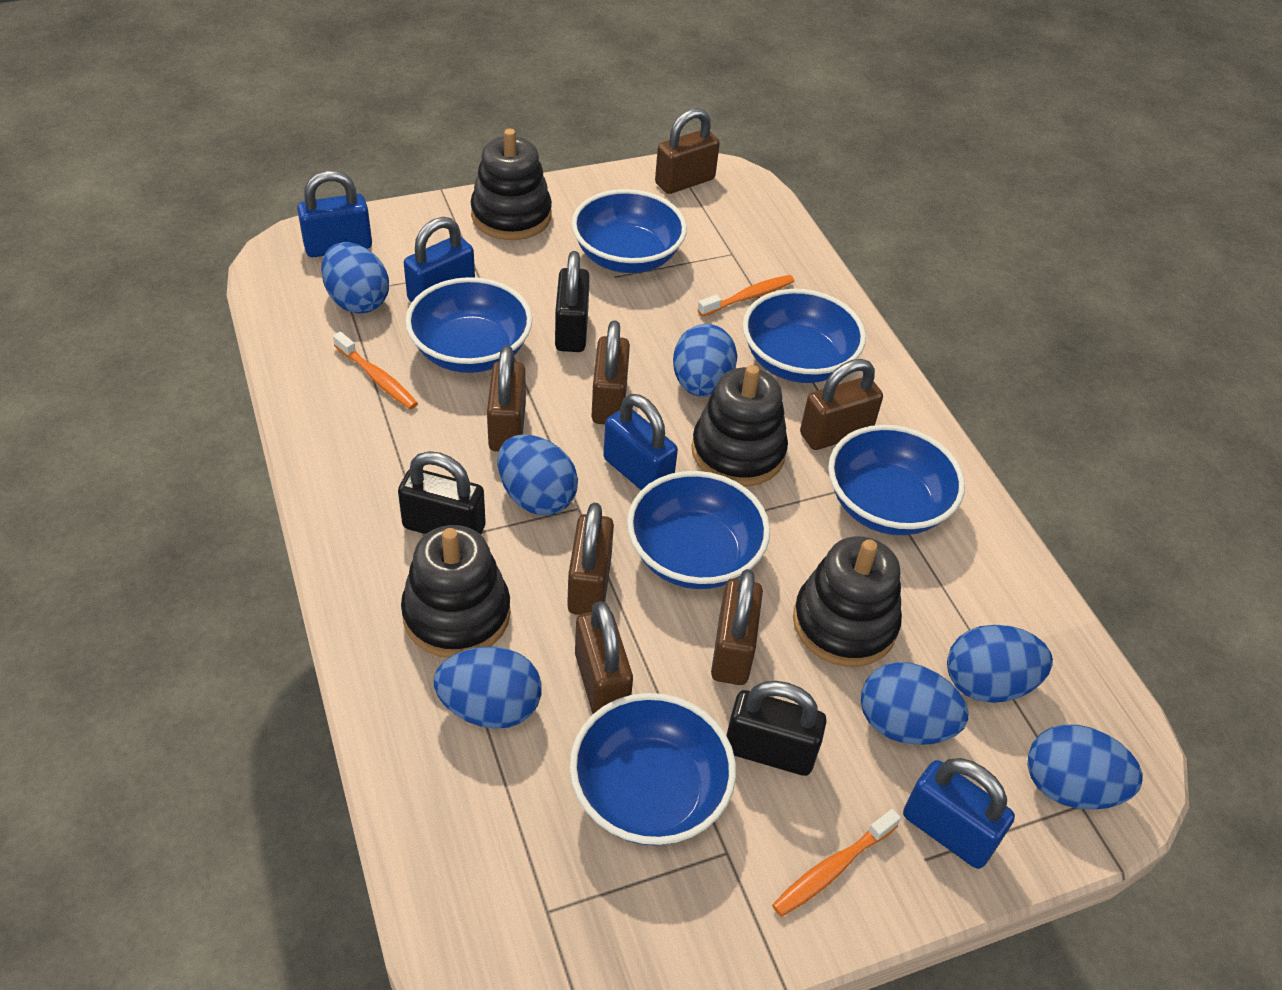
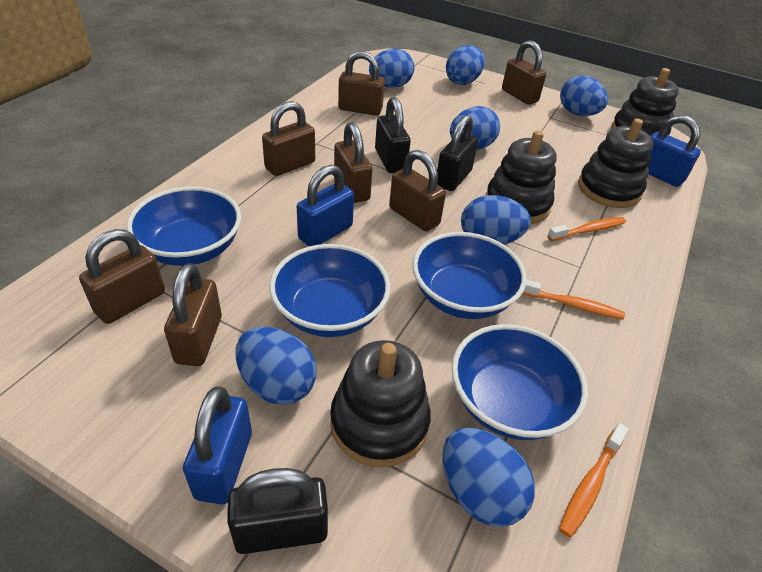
blue bowl: 6 -> 4
blue padlock: 4 -> 3

